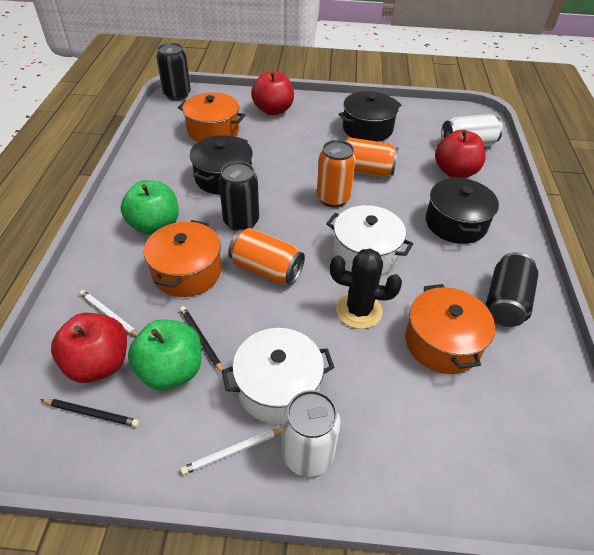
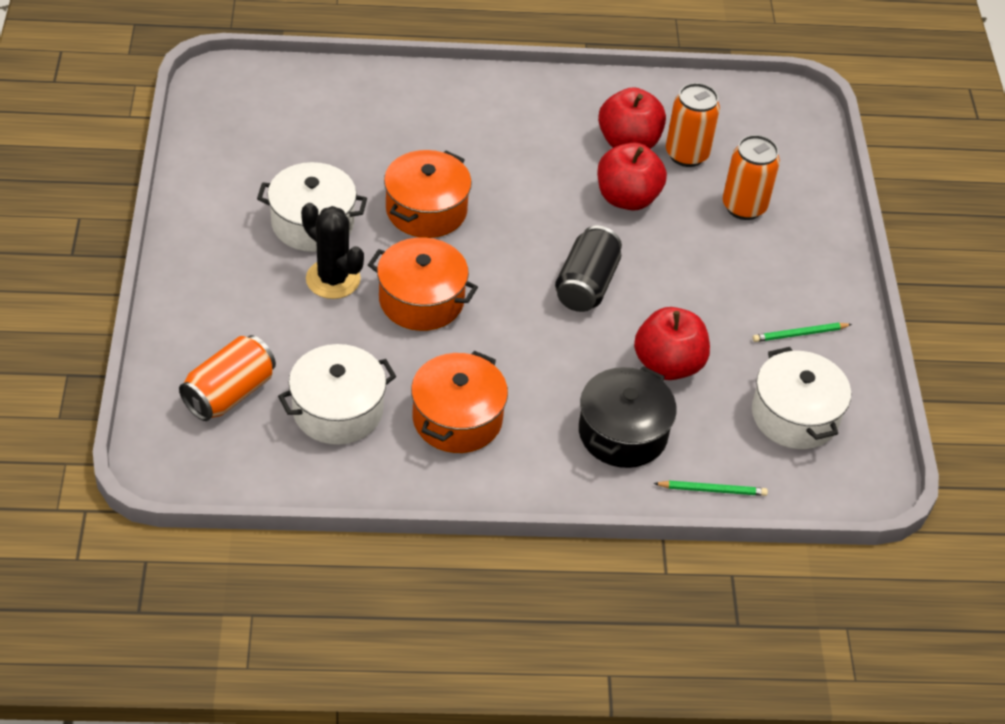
black can: 3 -> 1
black pencil: 2 -> 0
black pot: 3 -> 1
green apple: 2 -> 0
green pencil: 0 -> 2
white can: 2 -> 0
white pencil: 2 -> 0
white pot: 2 -> 3

